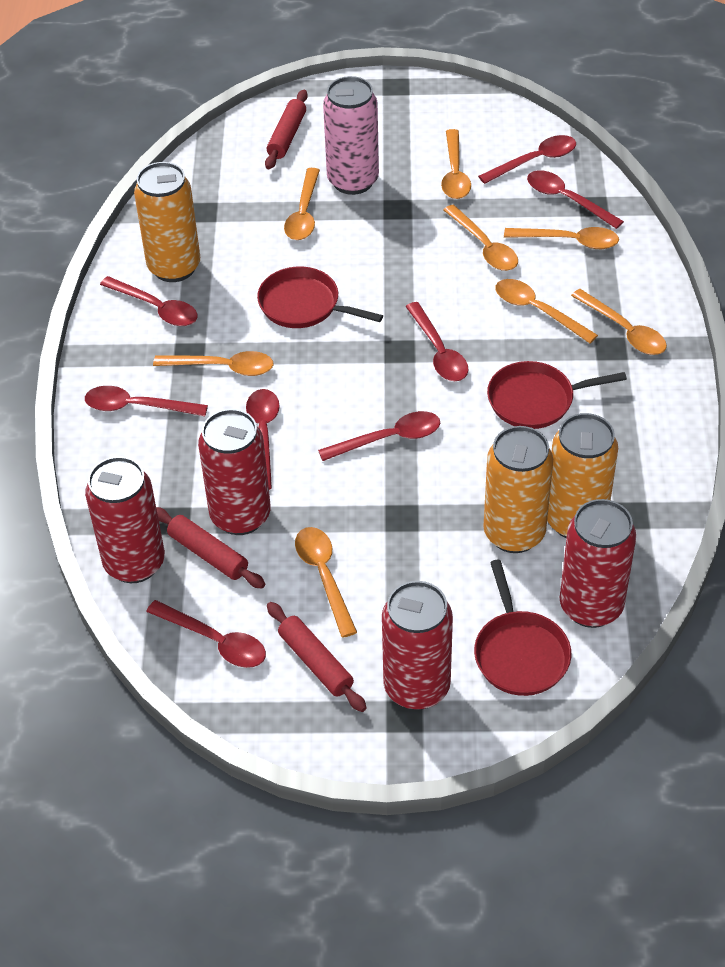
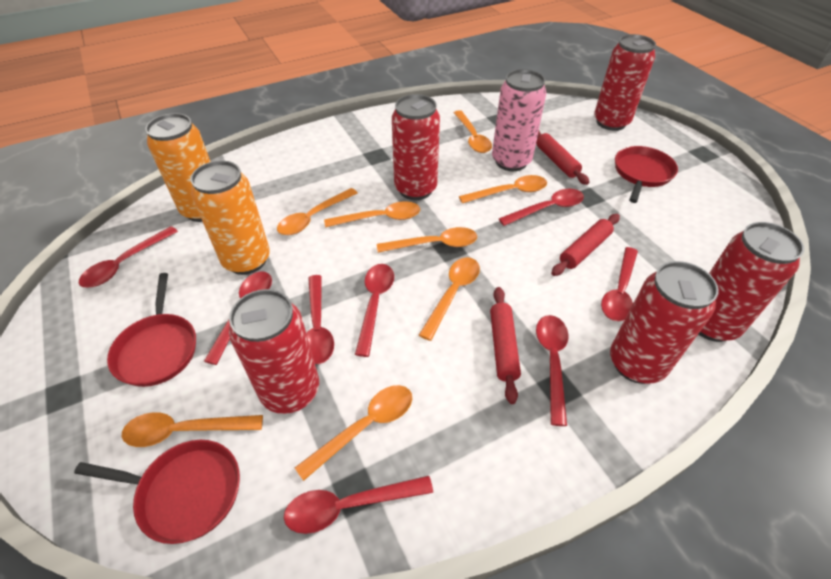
orange can: 3 -> 2
red can: 4 -> 5

